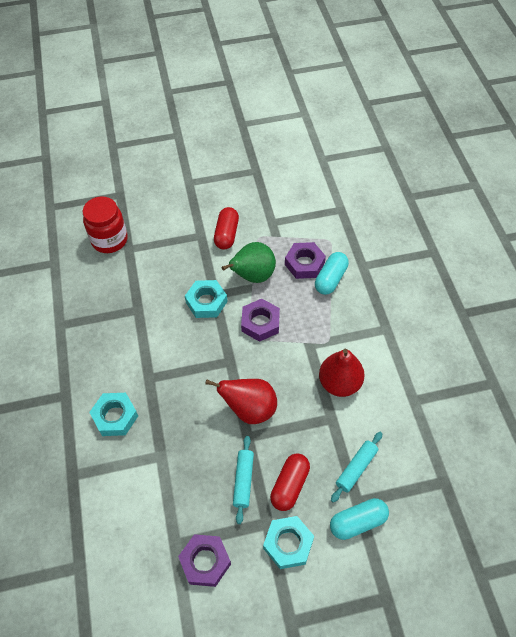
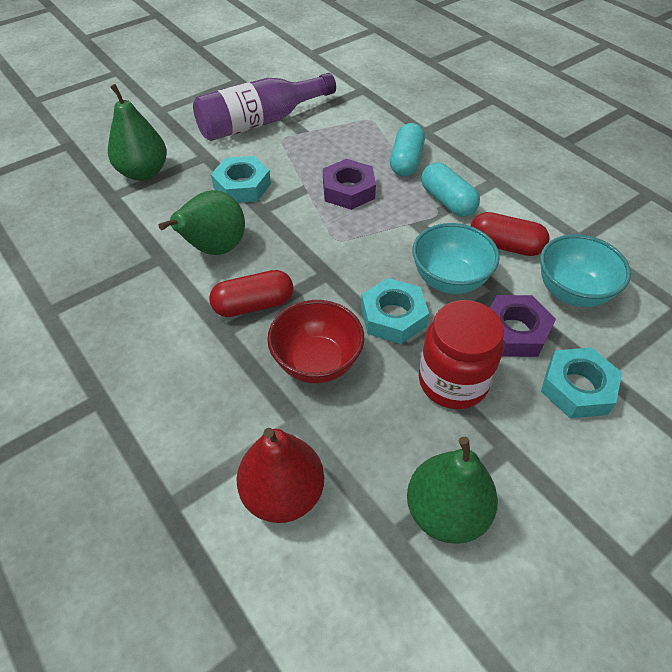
green pear: 1 -> 3
purple bottle: 0 -> 1
purple nut: 3 -> 2
red bowl: 0 -> 1
red pear: 2 -> 1
turquoise bowl: 0 -> 2
turquoise rolling pin: 2 -> 0

